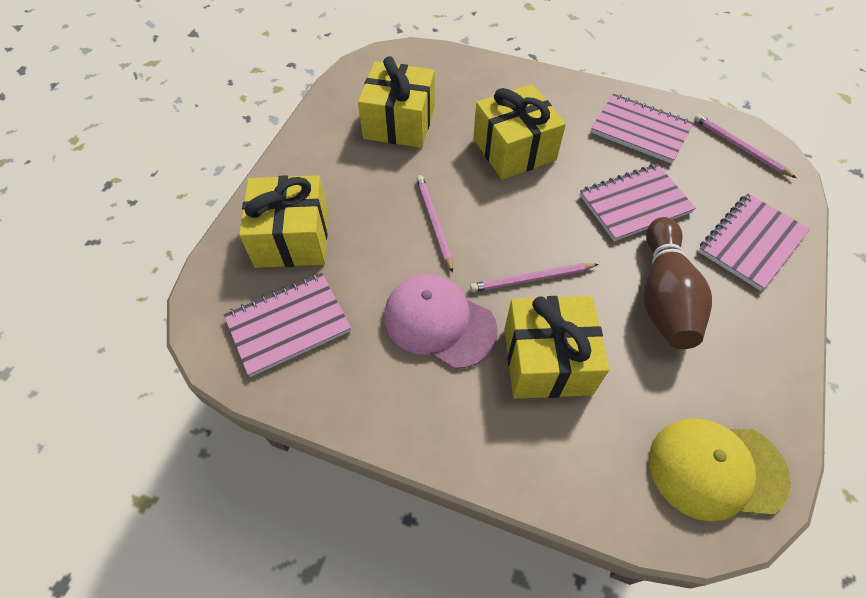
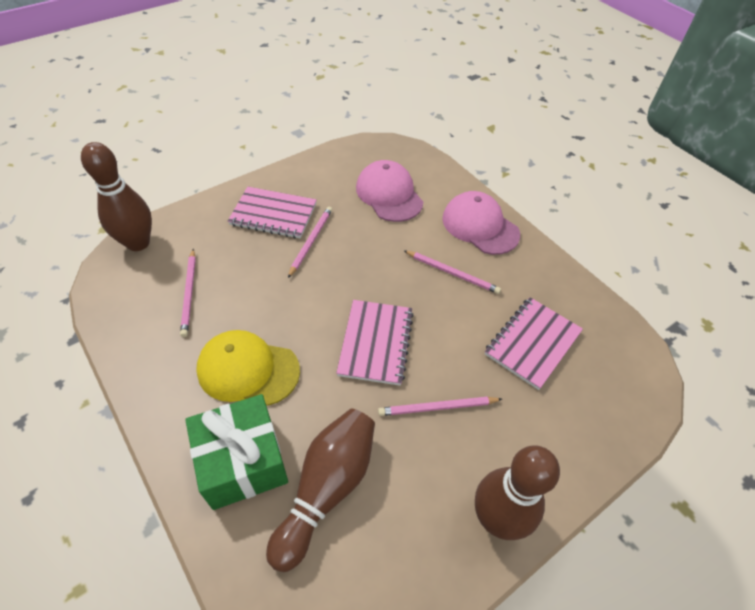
brown bowling pin: 1 -> 3
green gift: 0 -> 1
pink cap: 1 -> 2
pink notebook: 4 -> 3
pink pencil: 3 -> 4
yellow gift: 4 -> 0

